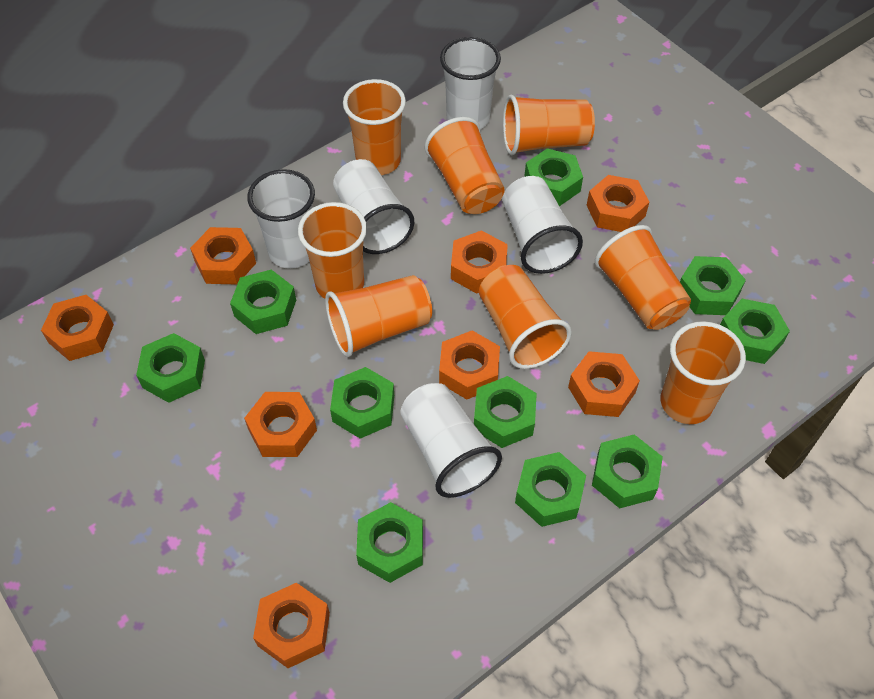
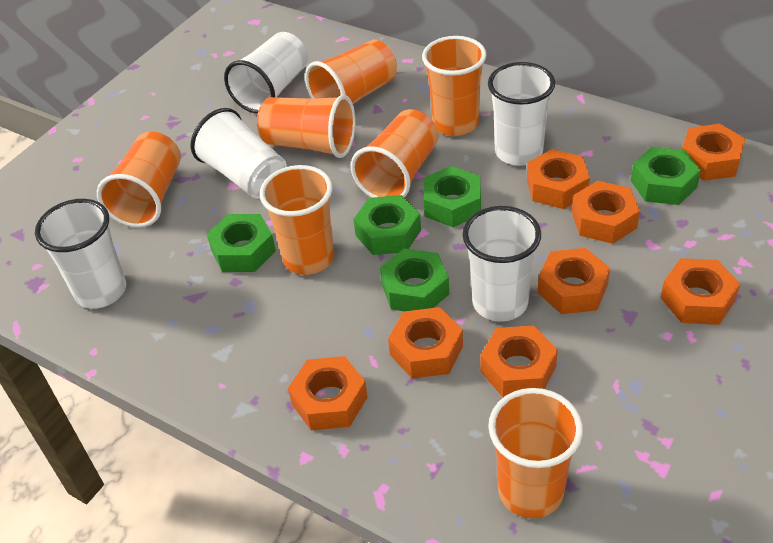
green nut: 10 -> 5
orange cup: 8 -> 7

